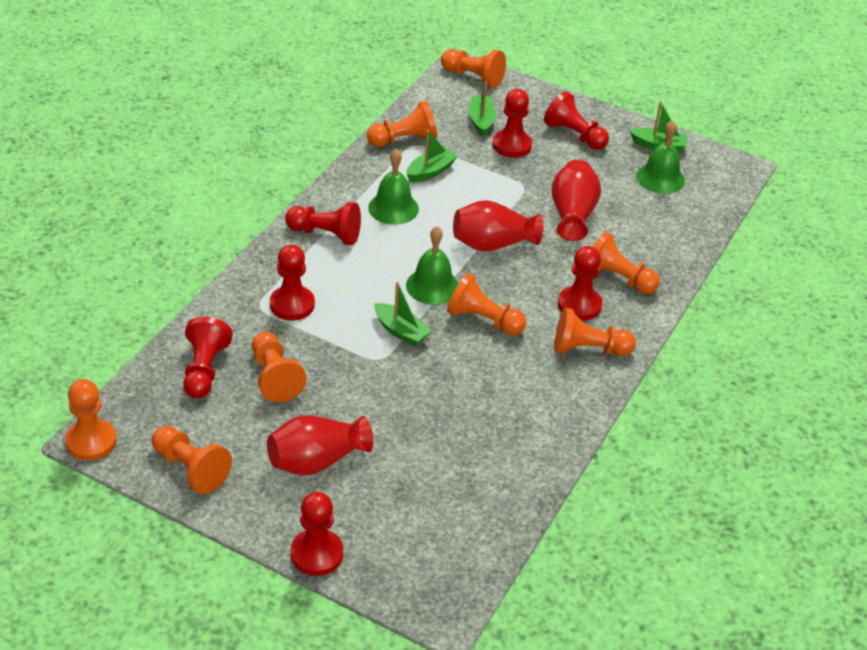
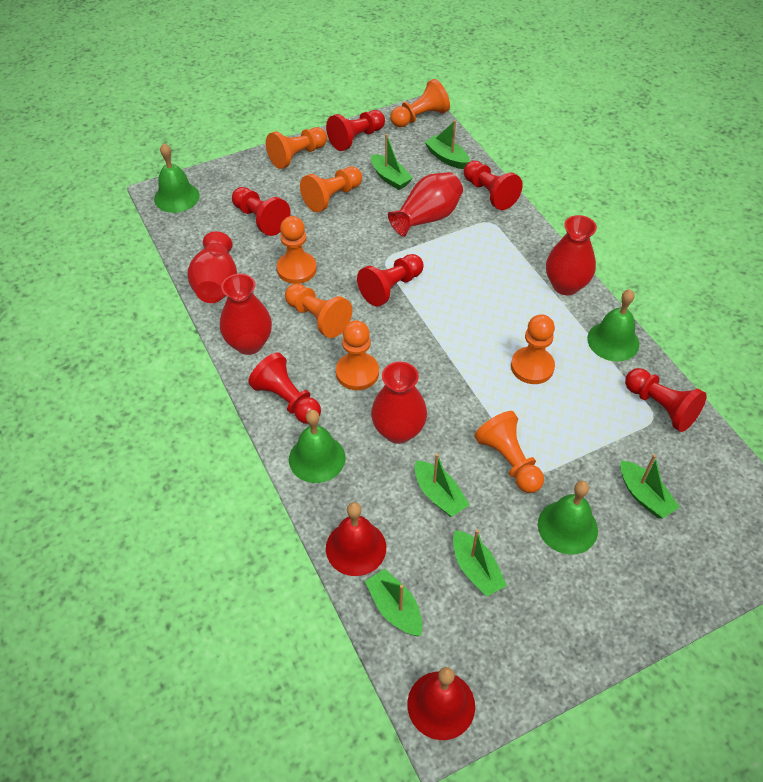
green bell: 3 -> 4
green boat: 4 -> 6
red bell: 0 -> 2
red pawn: 7 -> 6
red vase: 3 -> 5

